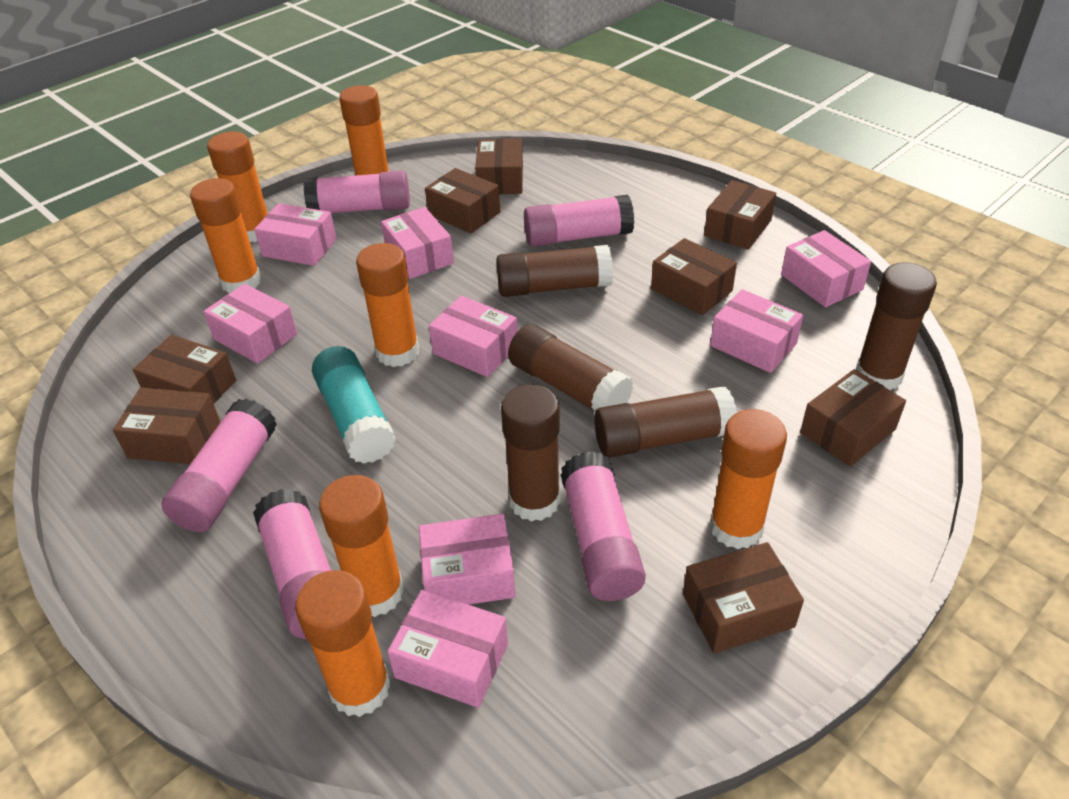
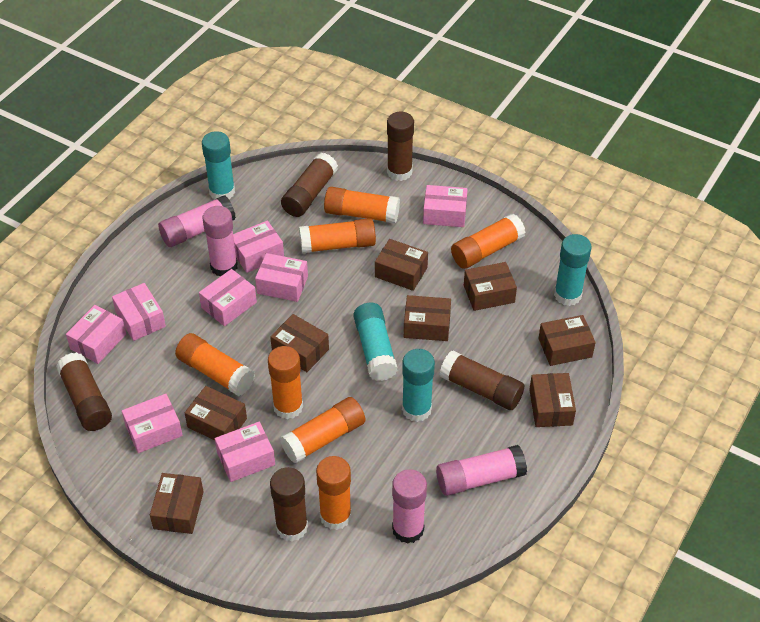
pink glue stick: 5 -> 4
turquoise glue stick: 1 -> 4

